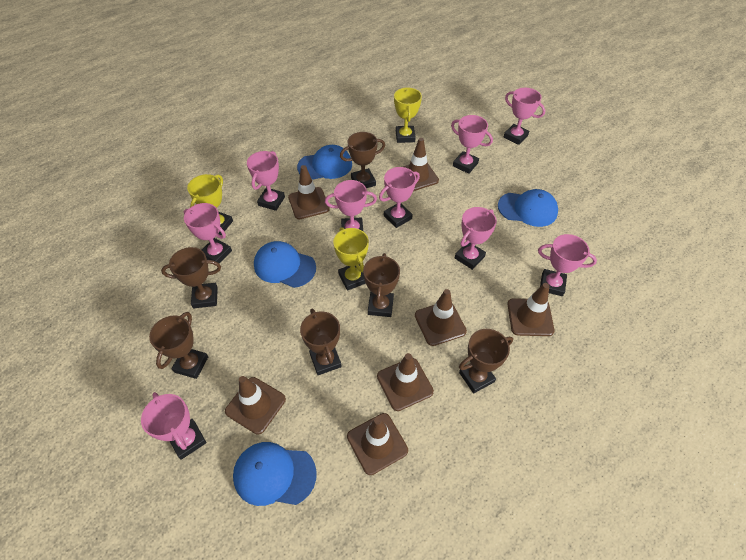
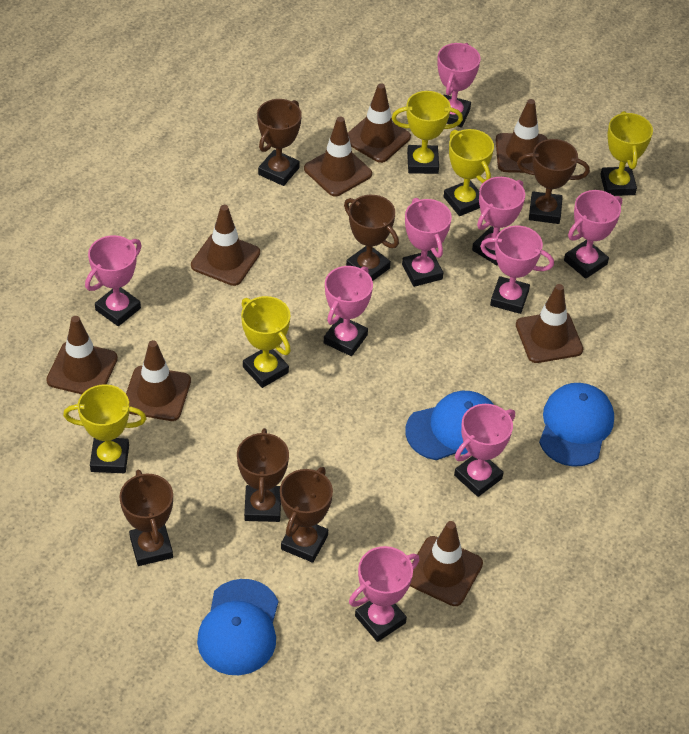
blue cap: 4 -> 3
brown traffic cone: 7 -> 8
yellow trophy: 3 -> 5

